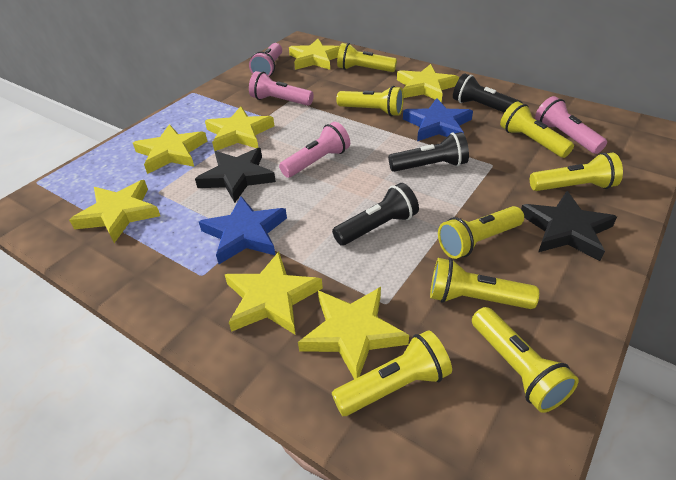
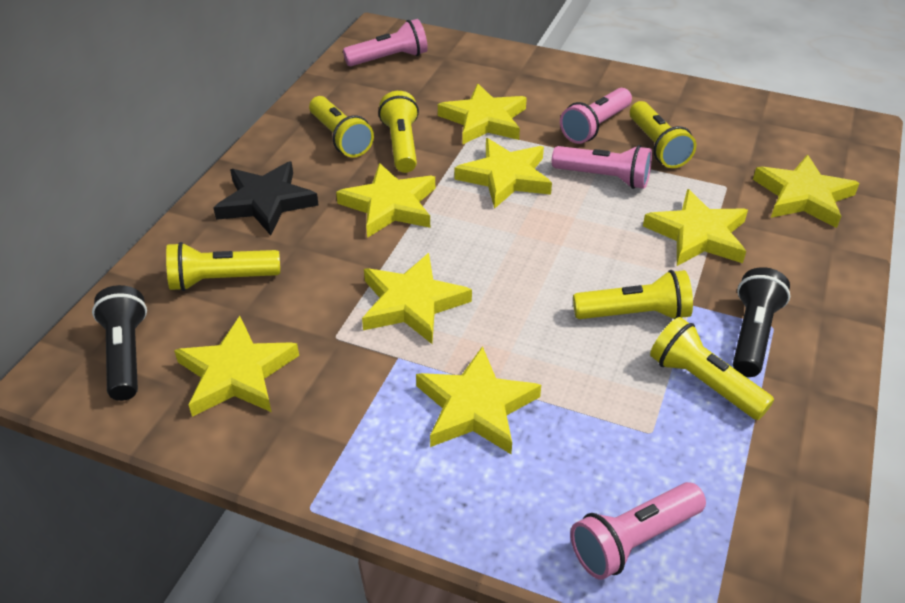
black flashlight: 3 -> 2
black star: 2 -> 1
blue star: 2 -> 0
yellow flashlight: 8 -> 6
yellow star: 7 -> 8

